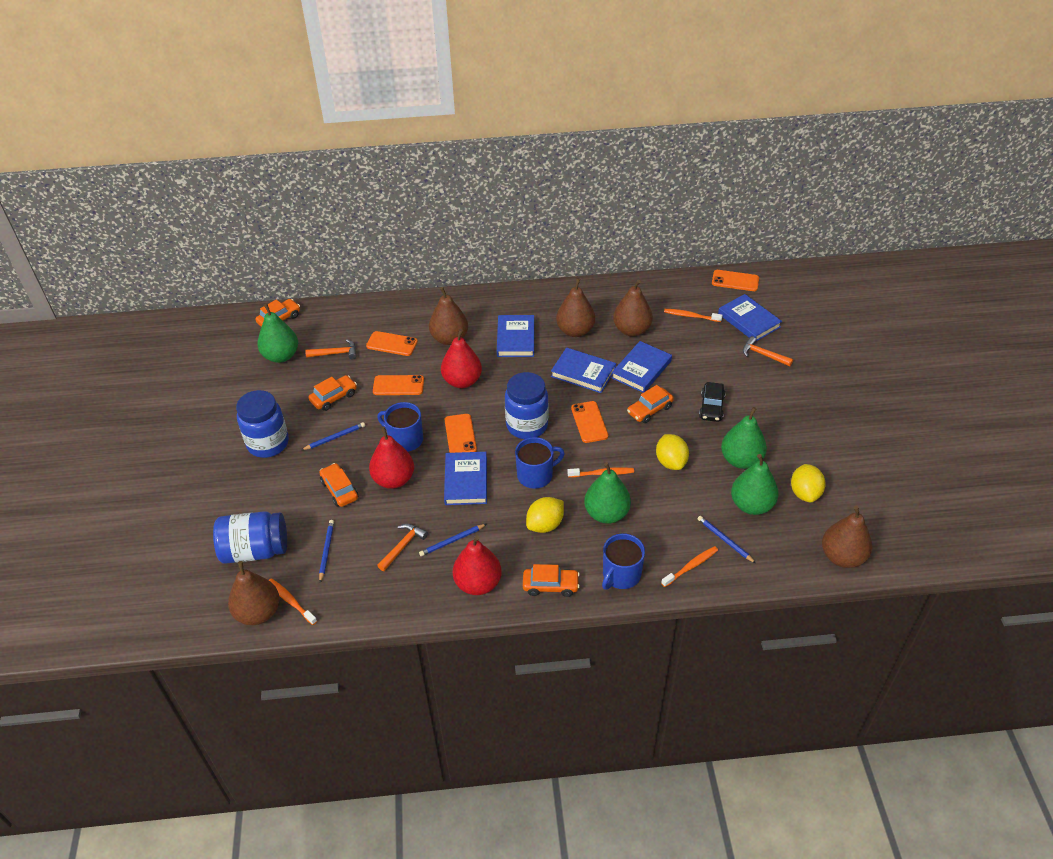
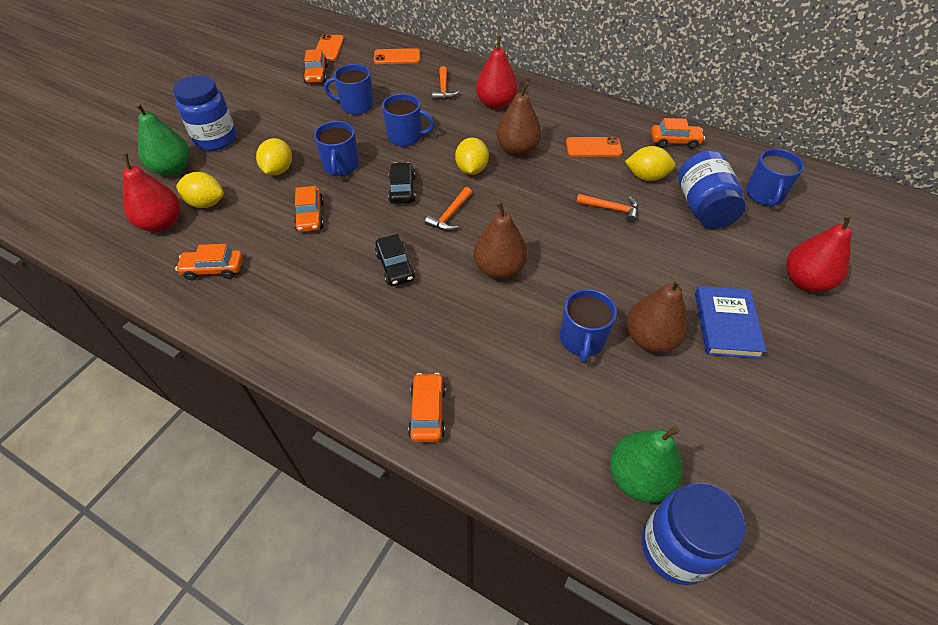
black car: 1 -> 2
blue book: 5 -> 1
blue mug: 3 -> 5
blue pencil: 4 -> 0
brown pear: 5 -> 3
green pear: 4 -> 2
orange phone: 5 -> 3
orange toothbrush: 4 -> 0
yellow lemon: 3 -> 4

